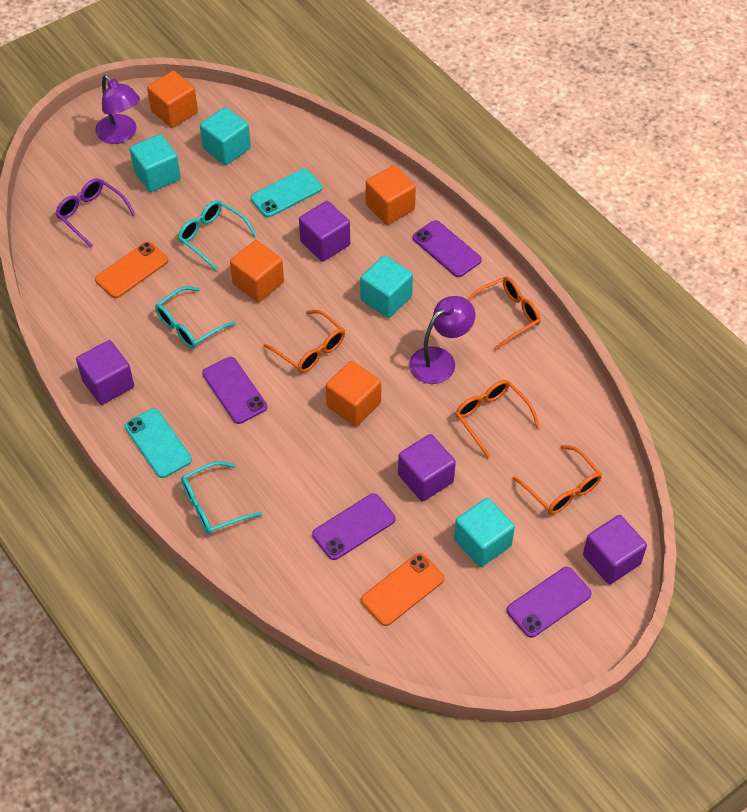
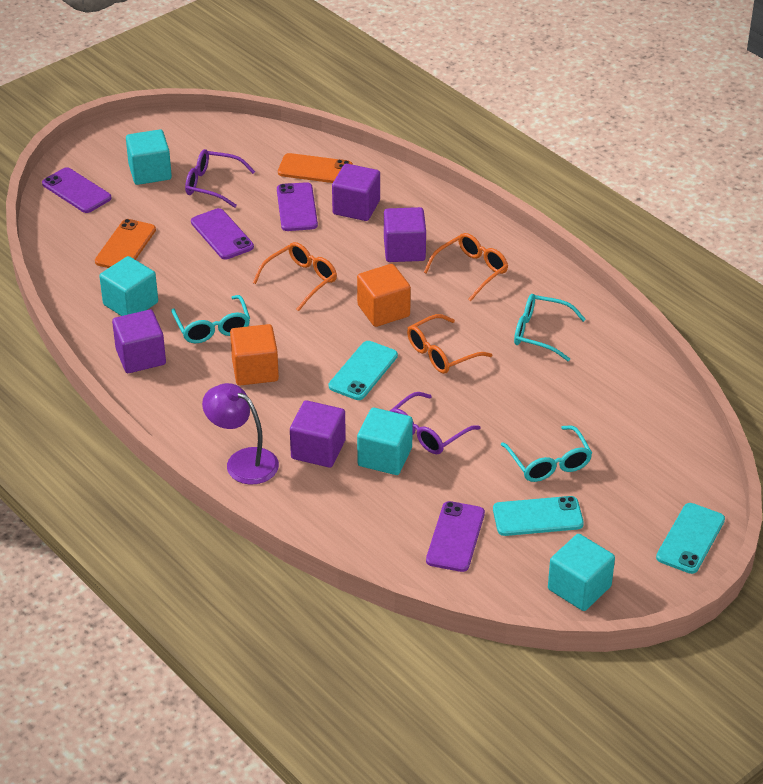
orange cube: 4 -> 2
orange glasses: 4 -> 3
purple glasses: 1 -> 2
purple lamp: 2 -> 1
turquoise phone: 2 -> 3

